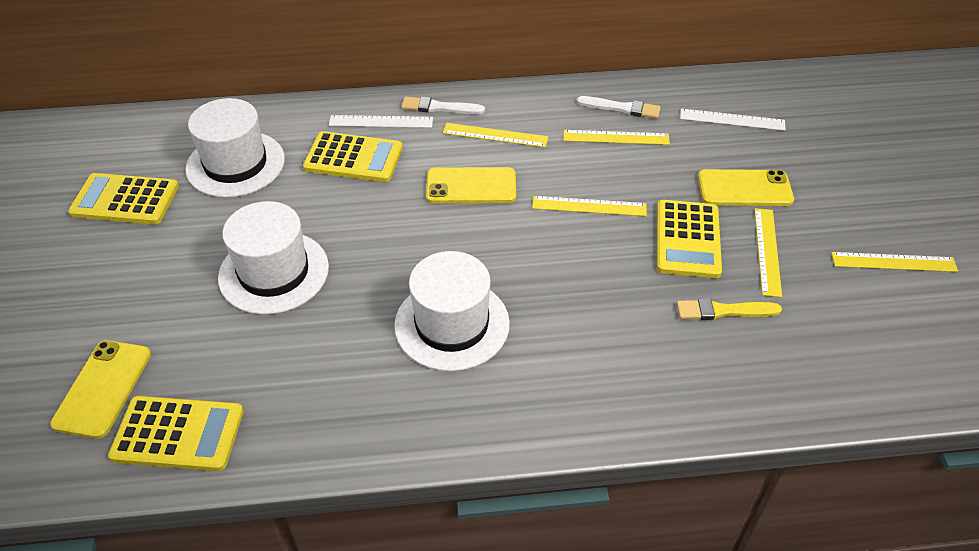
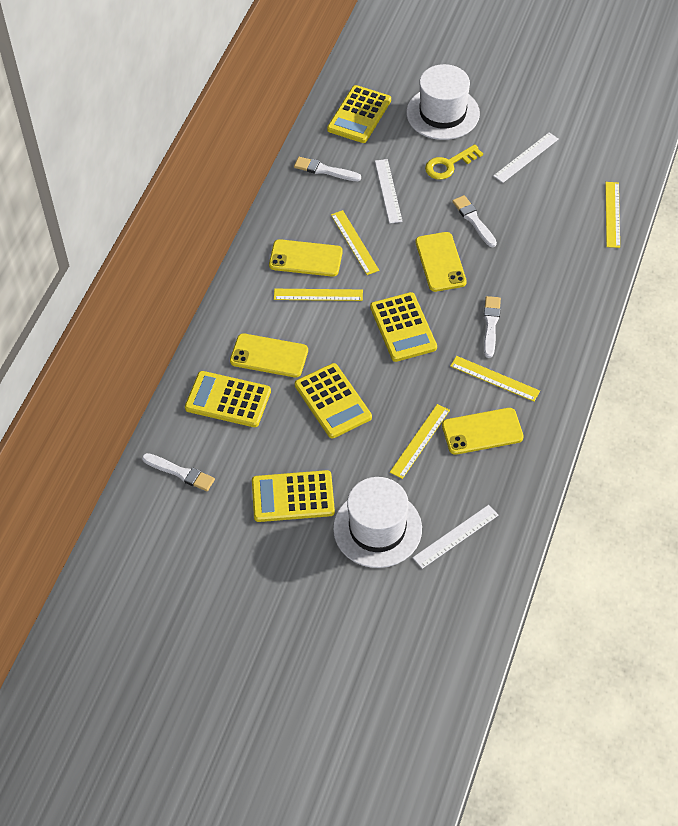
white brush: 2 -> 4
white hat: 3 -> 2
white ruler: 2 -> 3
yellow brush: 1 -> 0
yellow calculator: 4 -> 5
yellow key: 0 -> 1
yellow phone: 3 -> 4

